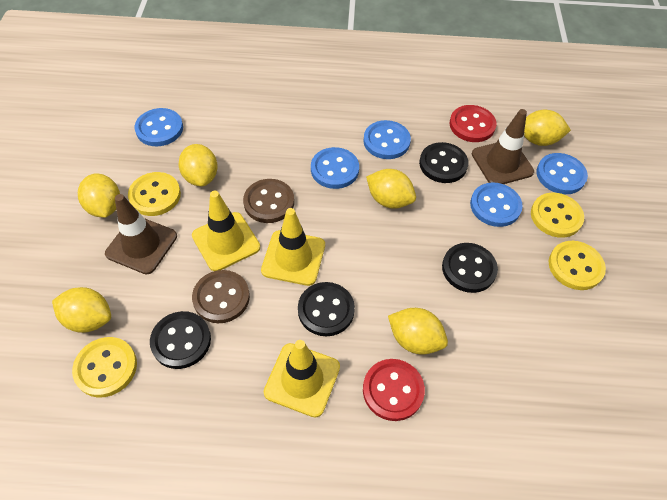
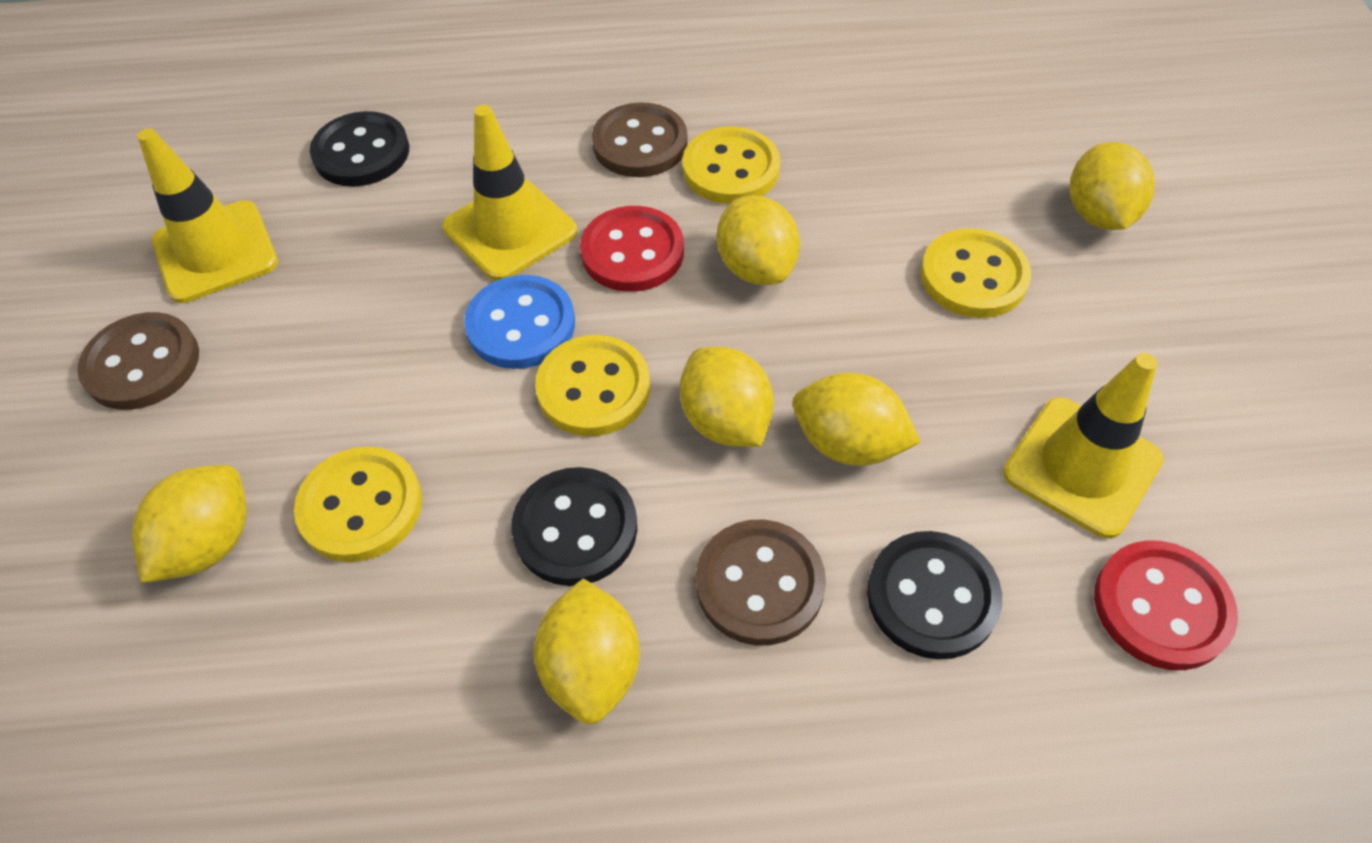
black button: 4 -> 3
blue button: 5 -> 1
brown button: 2 -> 3
brown traffic cone: 2 -> 0

